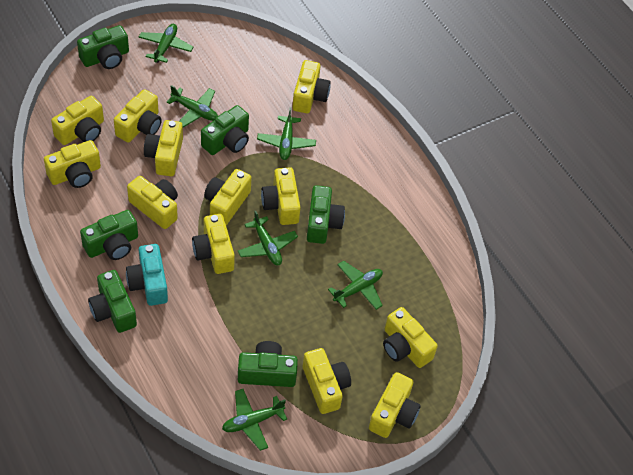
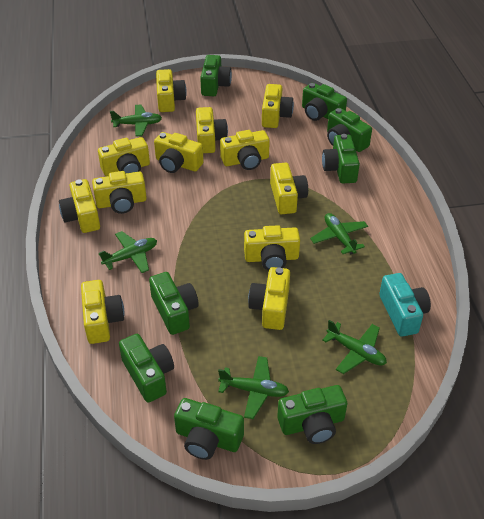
green camera: 6 -> 8
green plane: 6 -> 5

